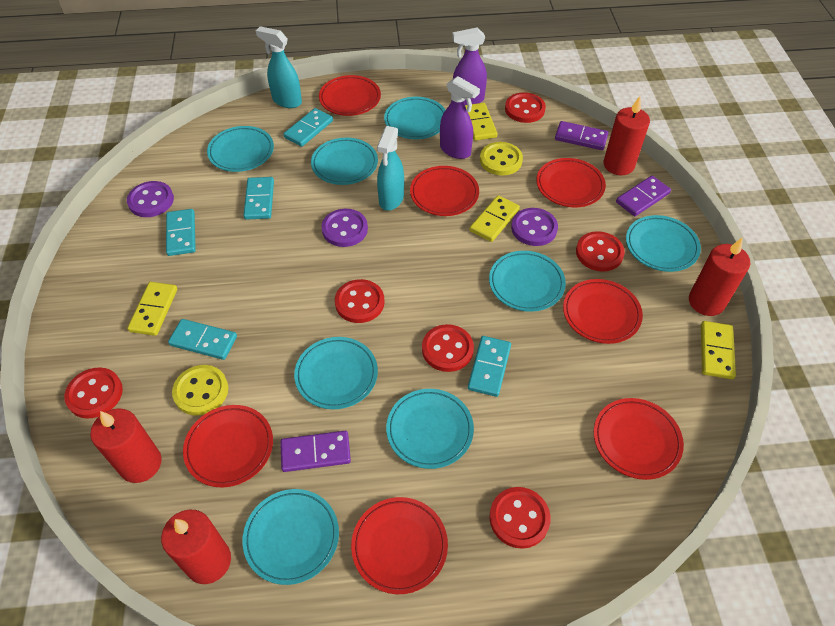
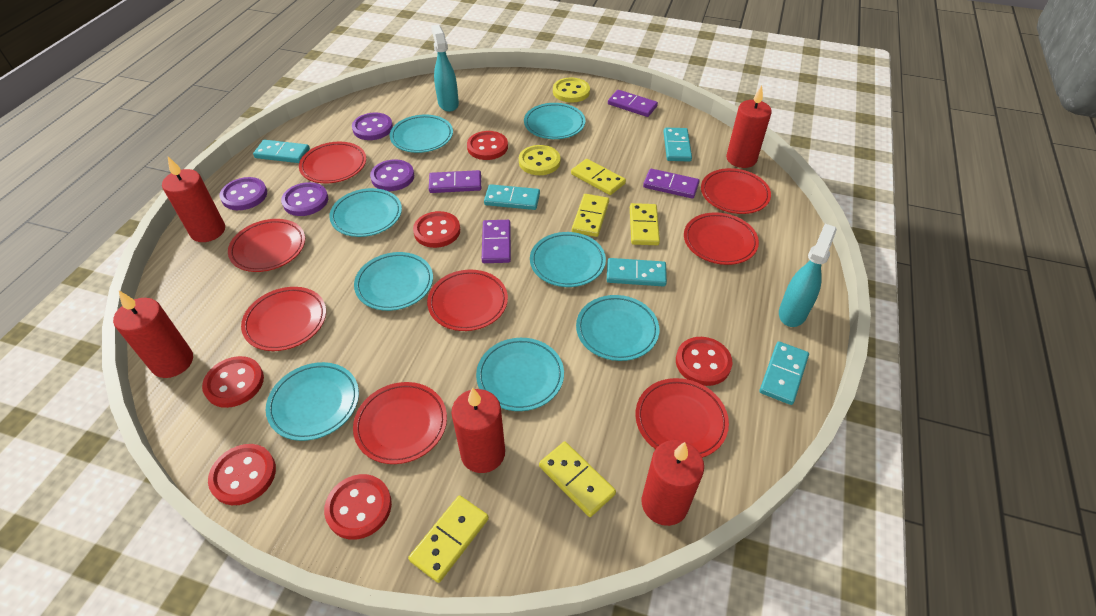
purple button: 3 -> 4
purple domino: 3 -> 4
purple spray bottle: 2 -> 0
red candle: 4 -> 5
red plate: 7 -> 8
yellow domino: 4 -> 5

